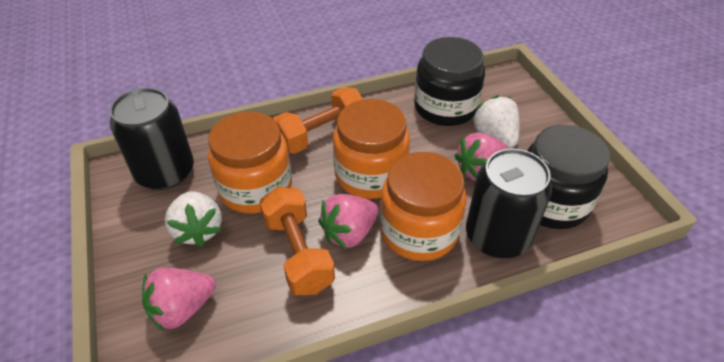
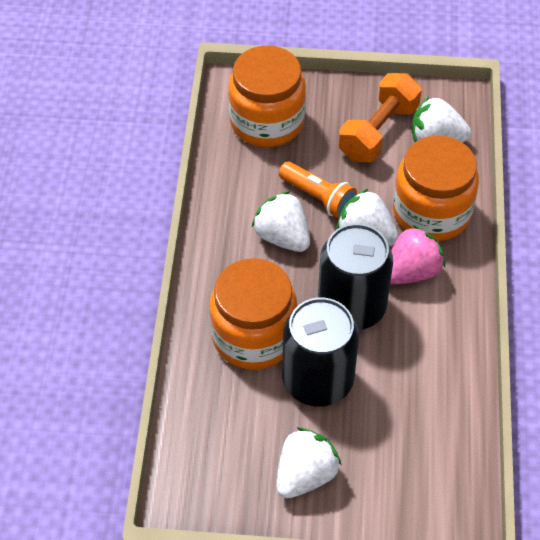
black jar: 2 -> 0
orange dumbbell: 2 -> 1
orange flashlight: 0 -> 1
pink strawberry: 3 -> 1
white strawberry: 2 -> 4

